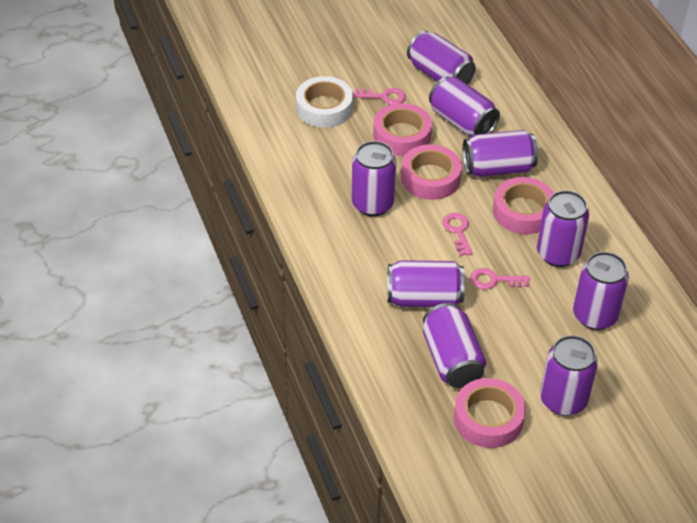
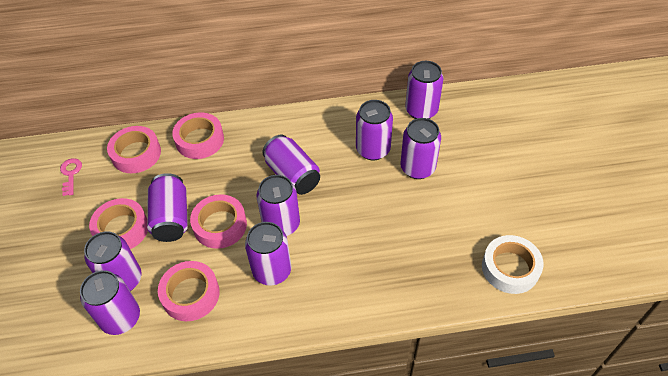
pink key: 3 -> 1
pink tape: 4 -> 5

